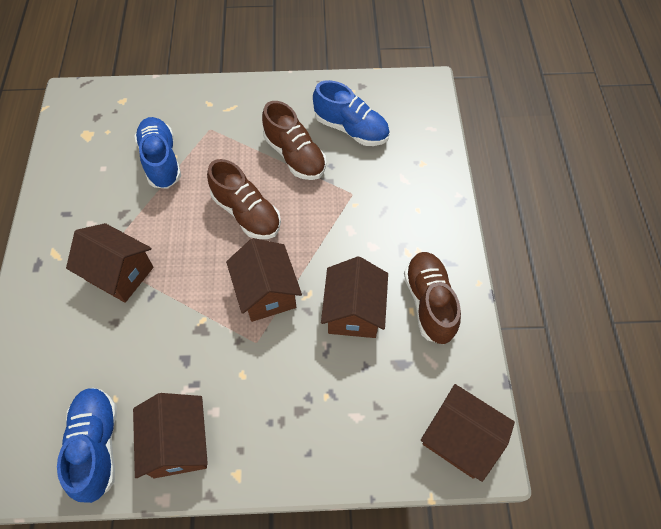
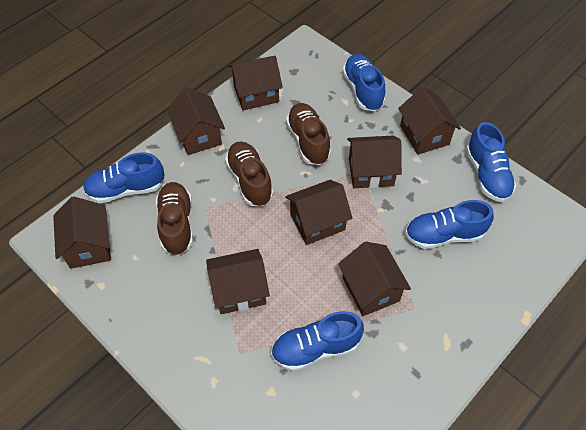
blue shoe: 3 -> 5
brown house: 5 -> 8

